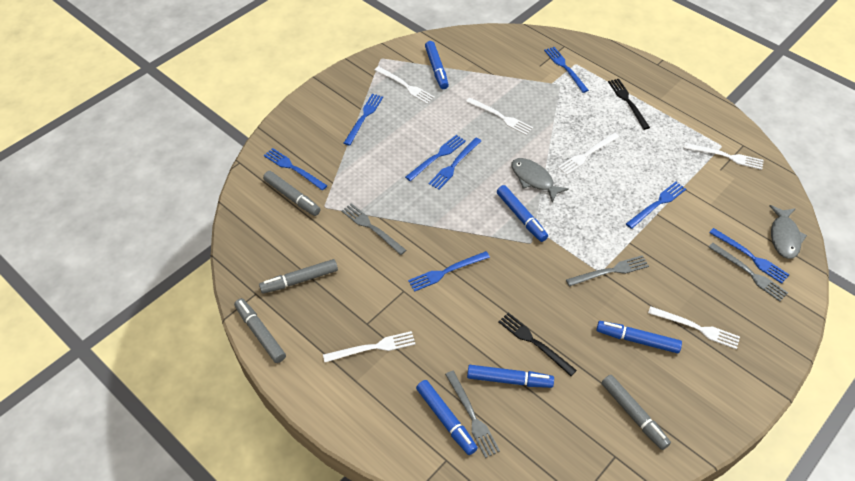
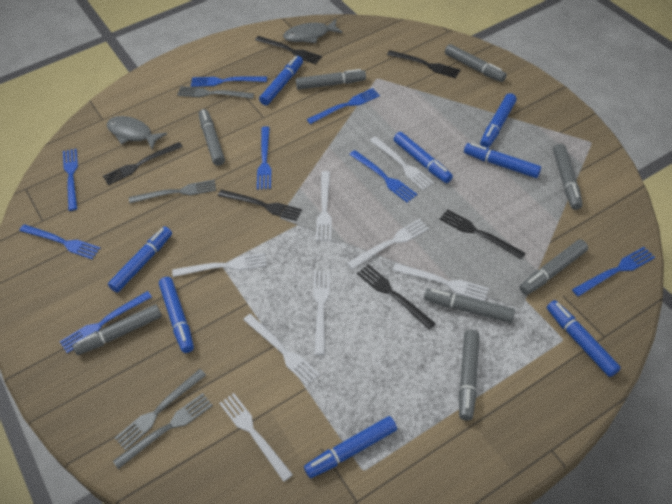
black fork: 2 -> 6
blue marker: 5 -> 8
grey marker: 4 -> 8
white fork: 6 -> 8

